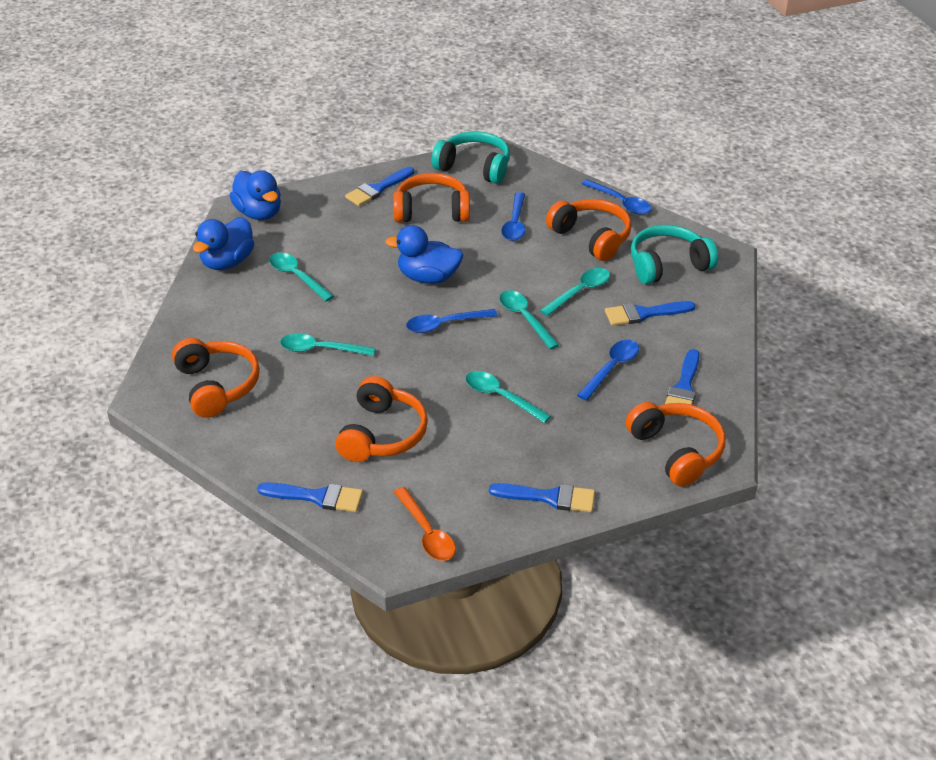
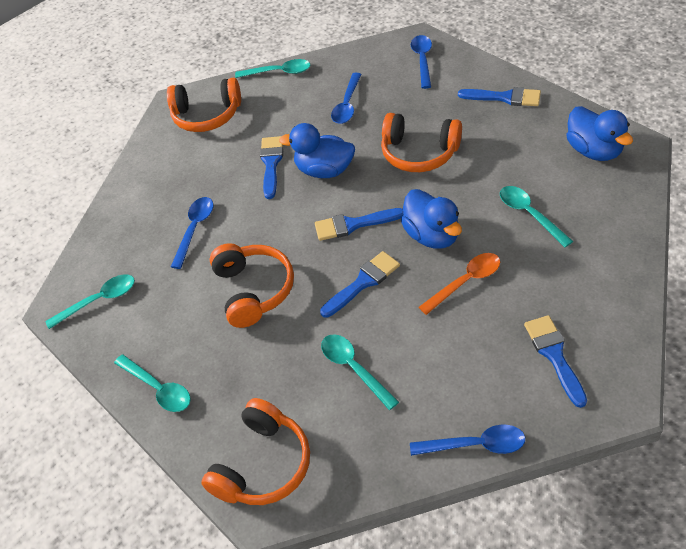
orange headphones: 5 -> 4
turquoise headphones: 2 -> 0

